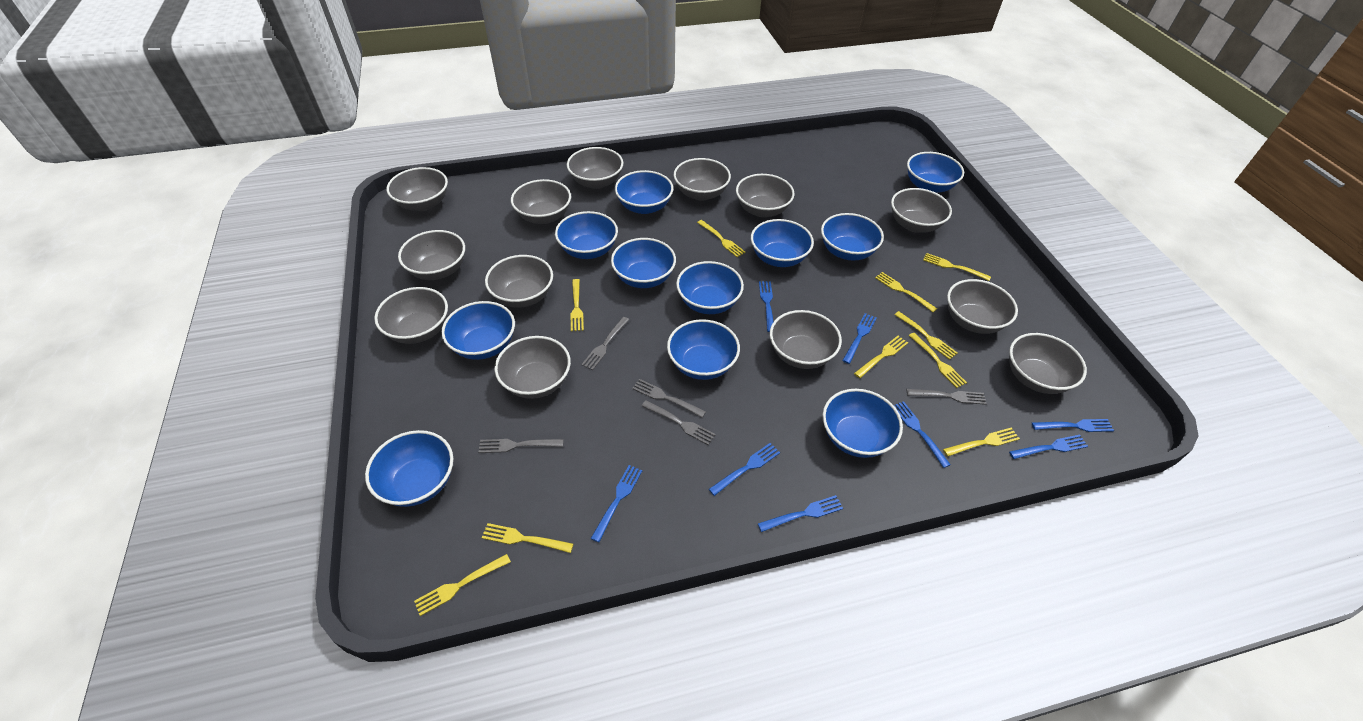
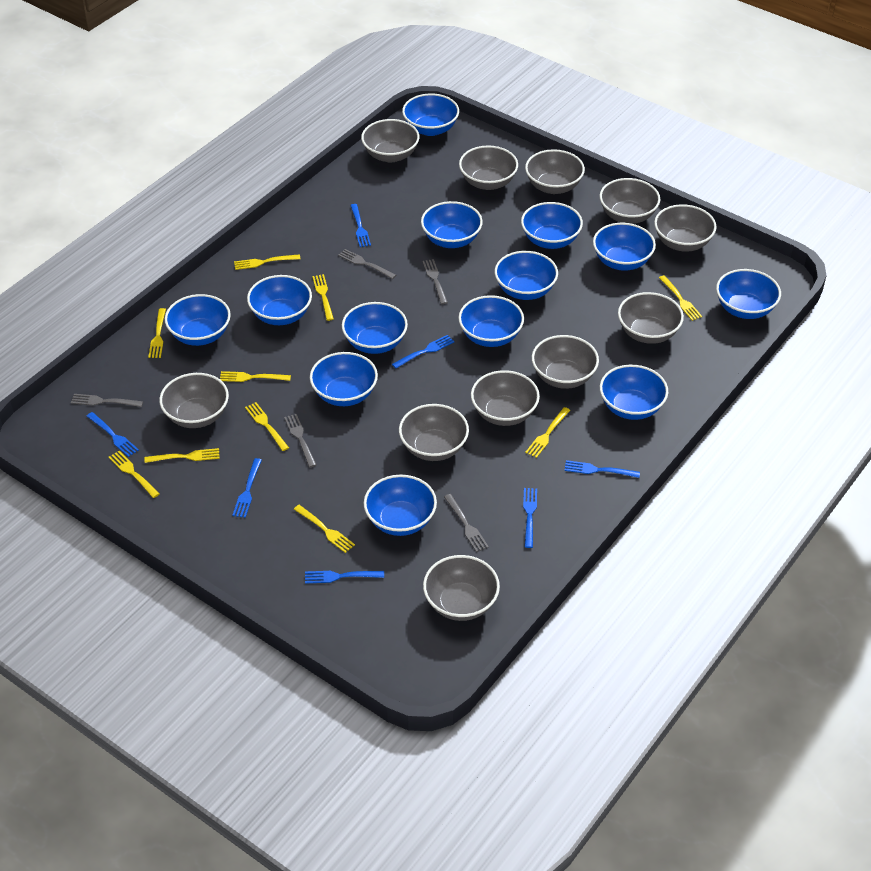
blue bowl: 11 -> 13
blue fork: 8 -> 7
grey bowl: 13 -> 11

